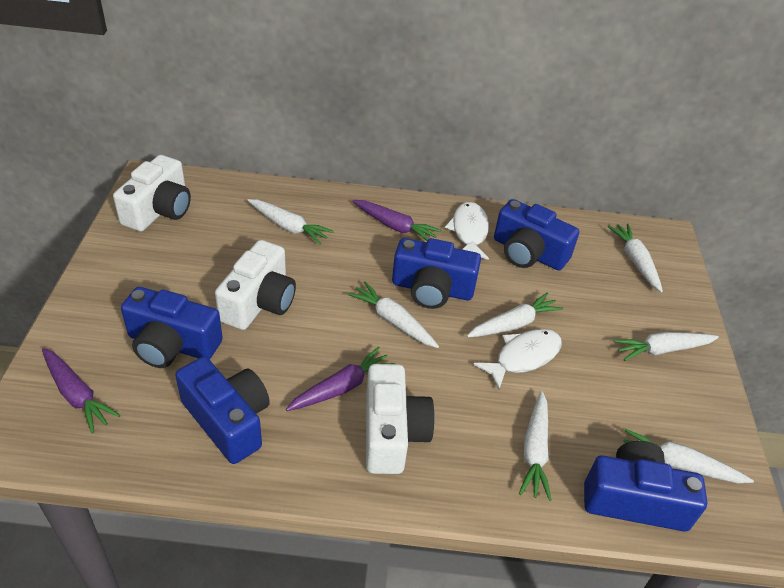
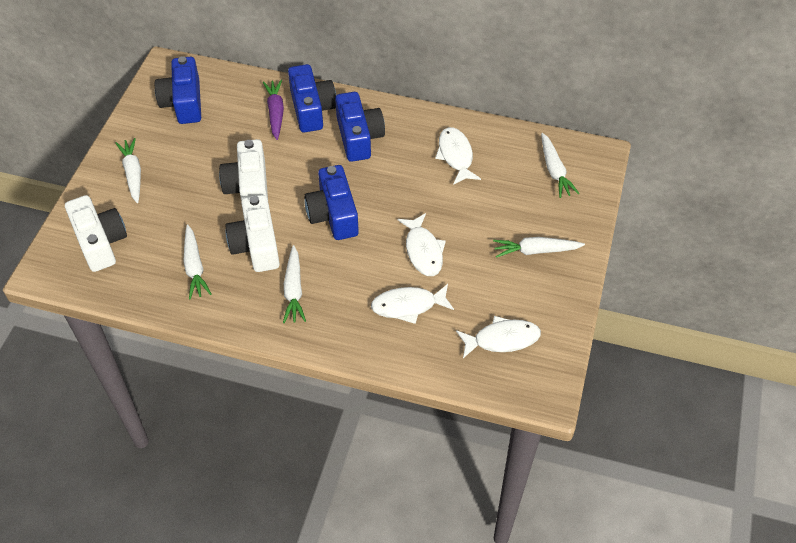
blue camera: 5 -> 4
purple carrot: 3 -> 1
white carrot: 7 -> 5
white fish: 2 -> 4

